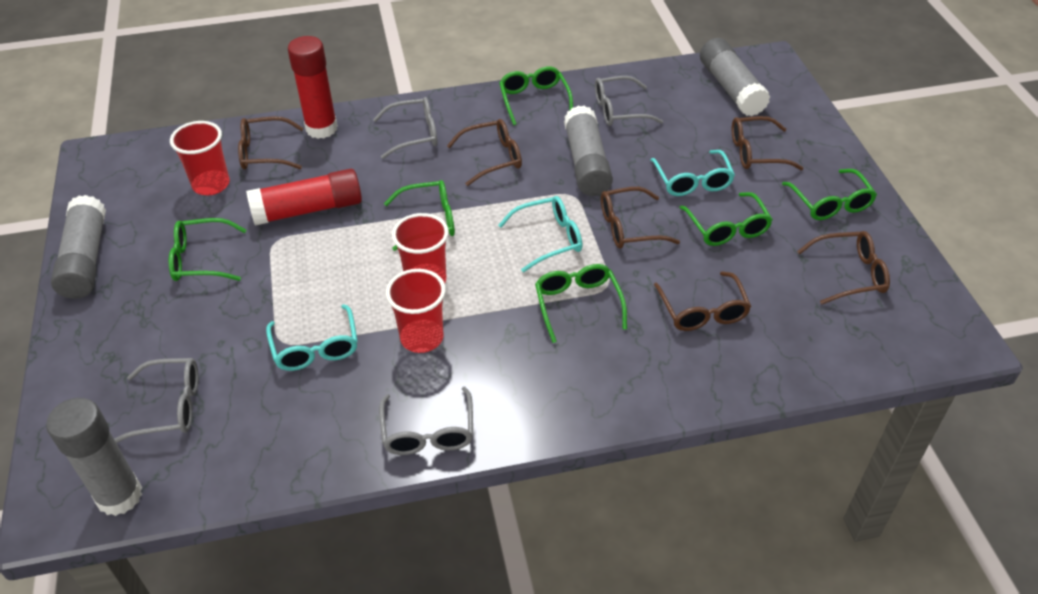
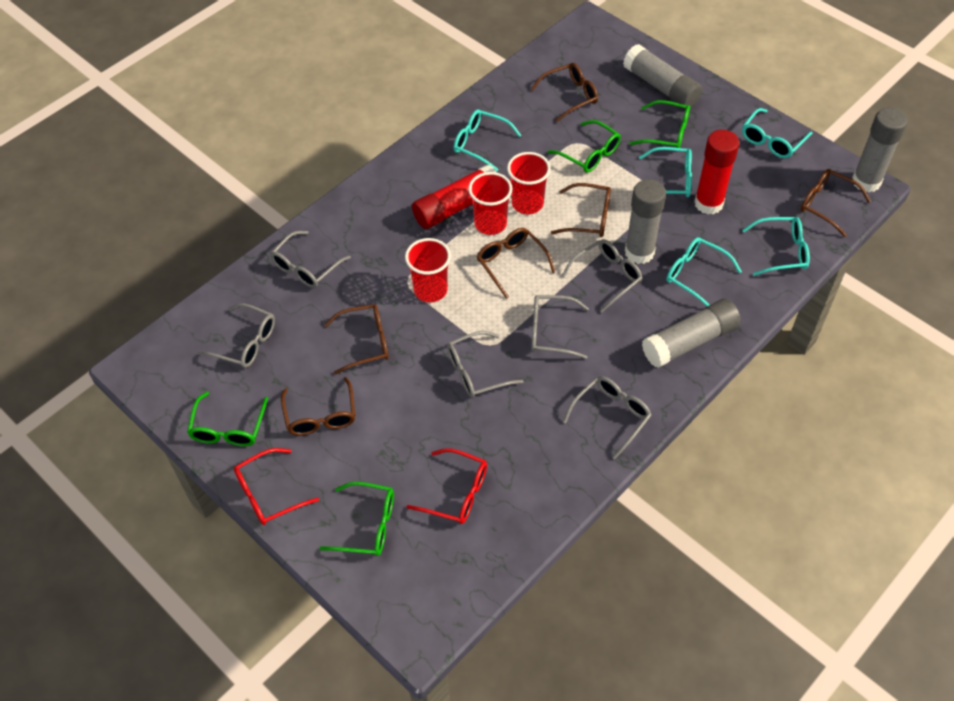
green glasses: 6 -> 4
grey glasses: 4 -> 6
red glasses: 0 -> 2
turquoise glasses: 3 -> 5

